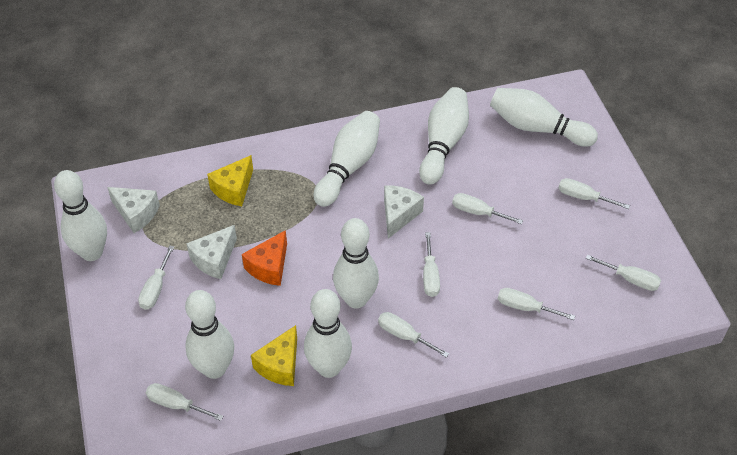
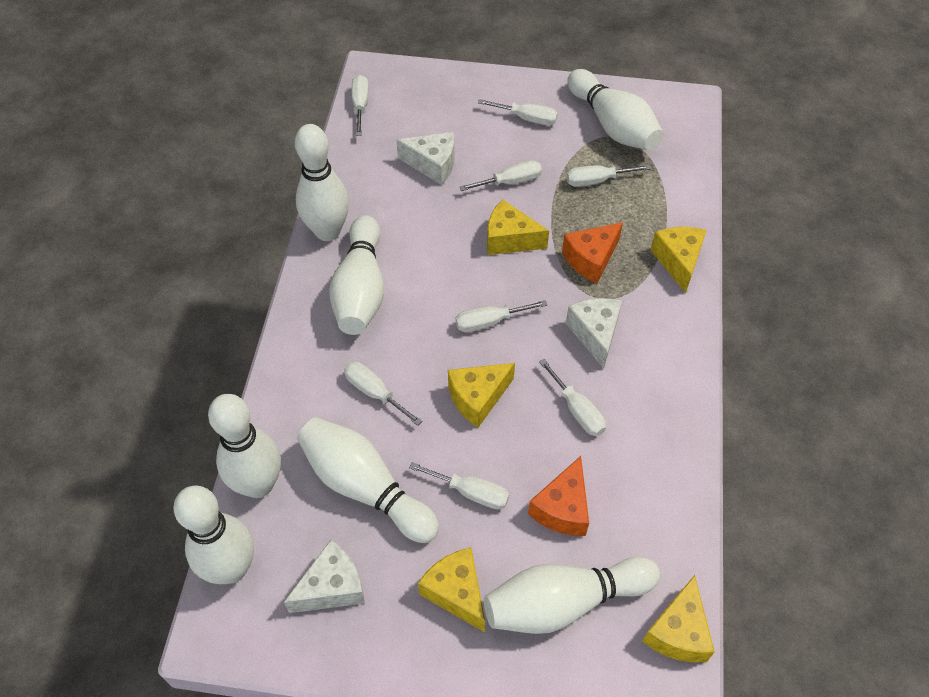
orange cheese: 1 -> 2
yellow cheese: 2 -> 5

